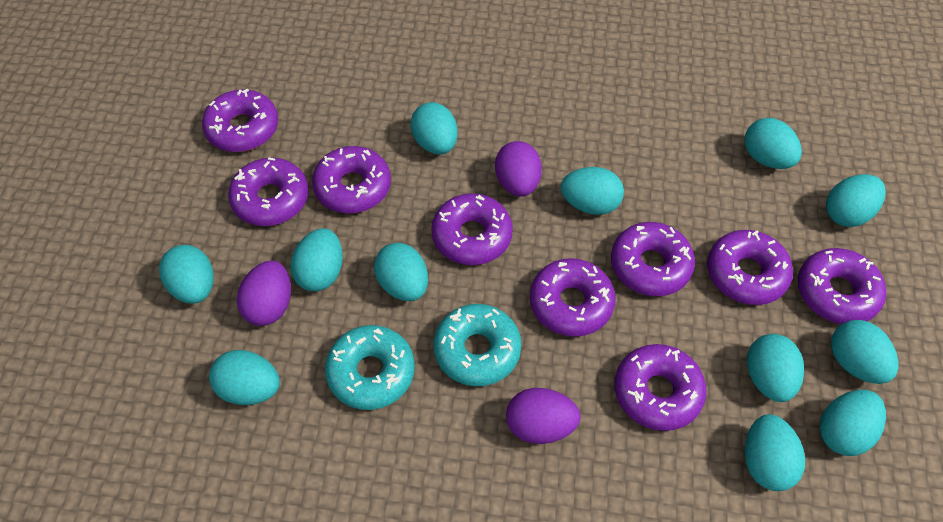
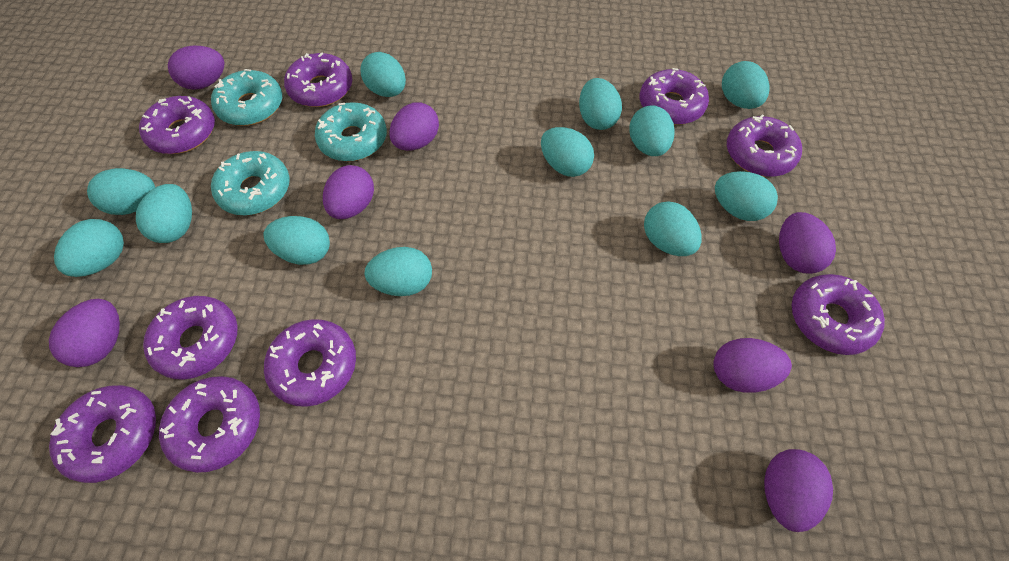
purple egg: 3 -> 7
turquoise donut: 2 -> 3

